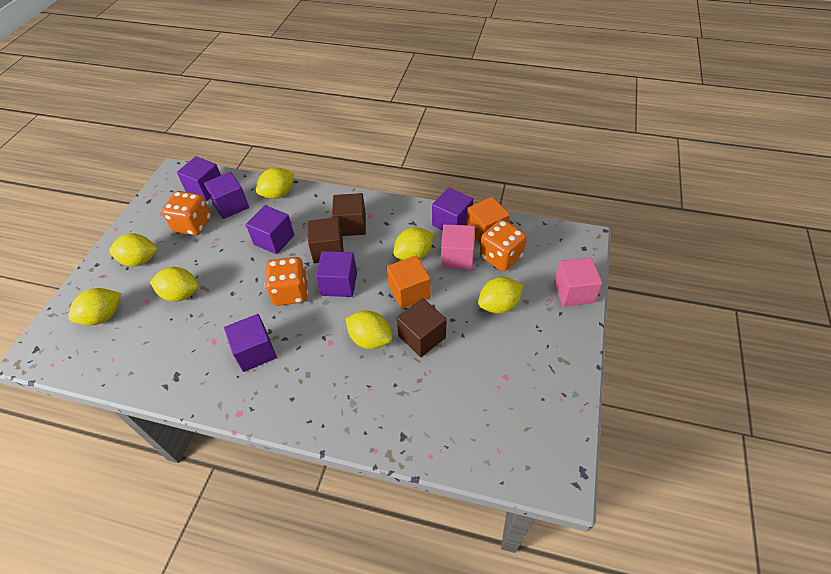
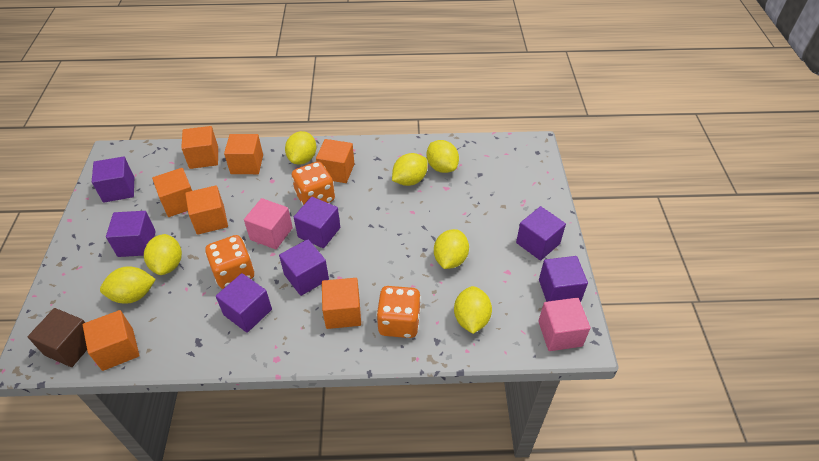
brown cube: 3 -> 1
orange cube: 2 -> 7
purple cube: 6 -> 7

